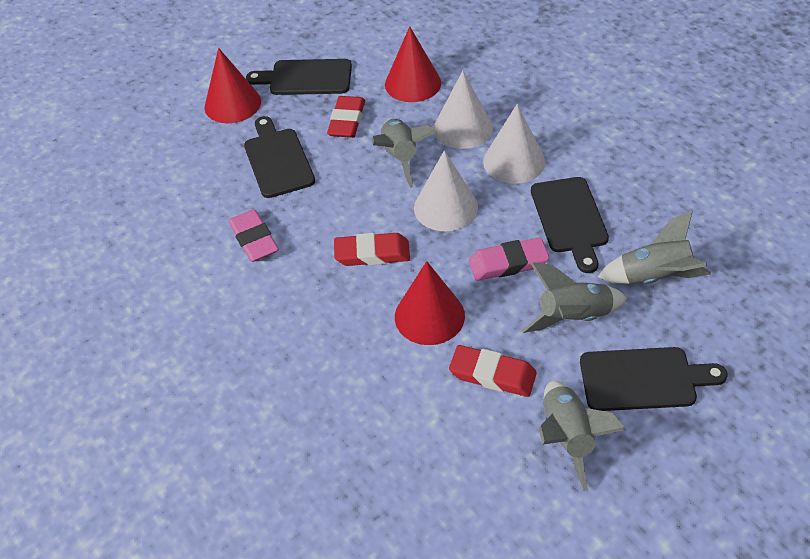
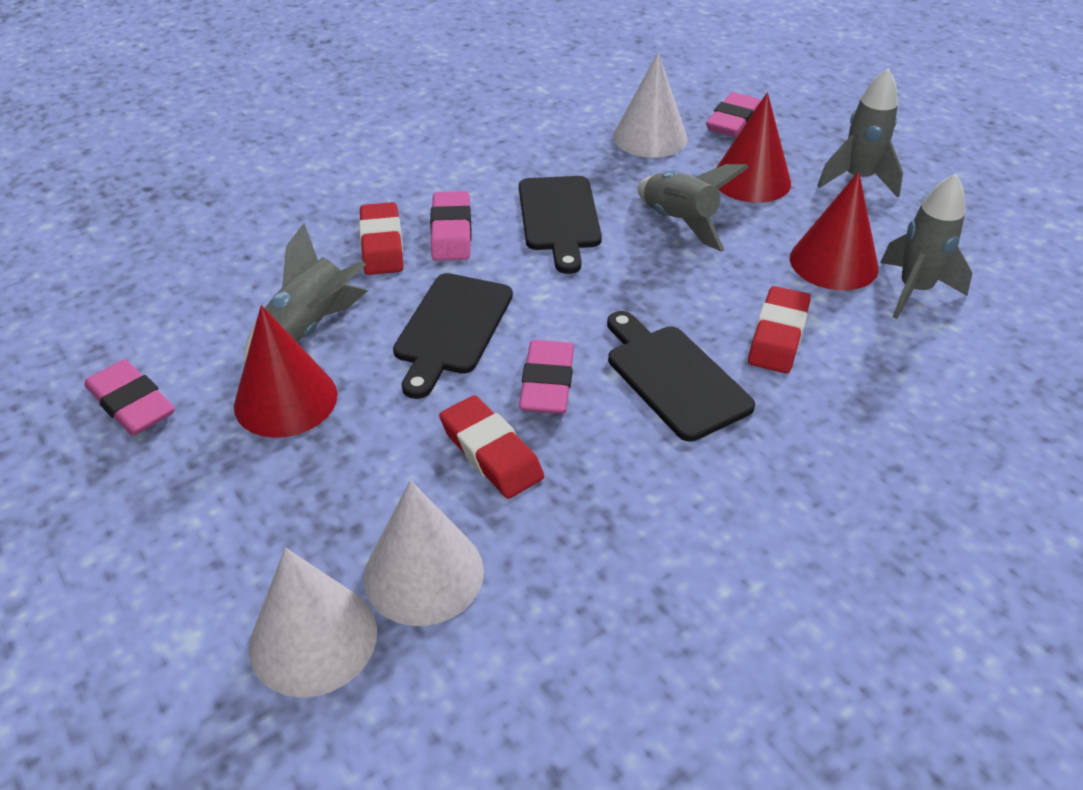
black cutting board: 4 -> 3
pink eraser: 2 -> 4

